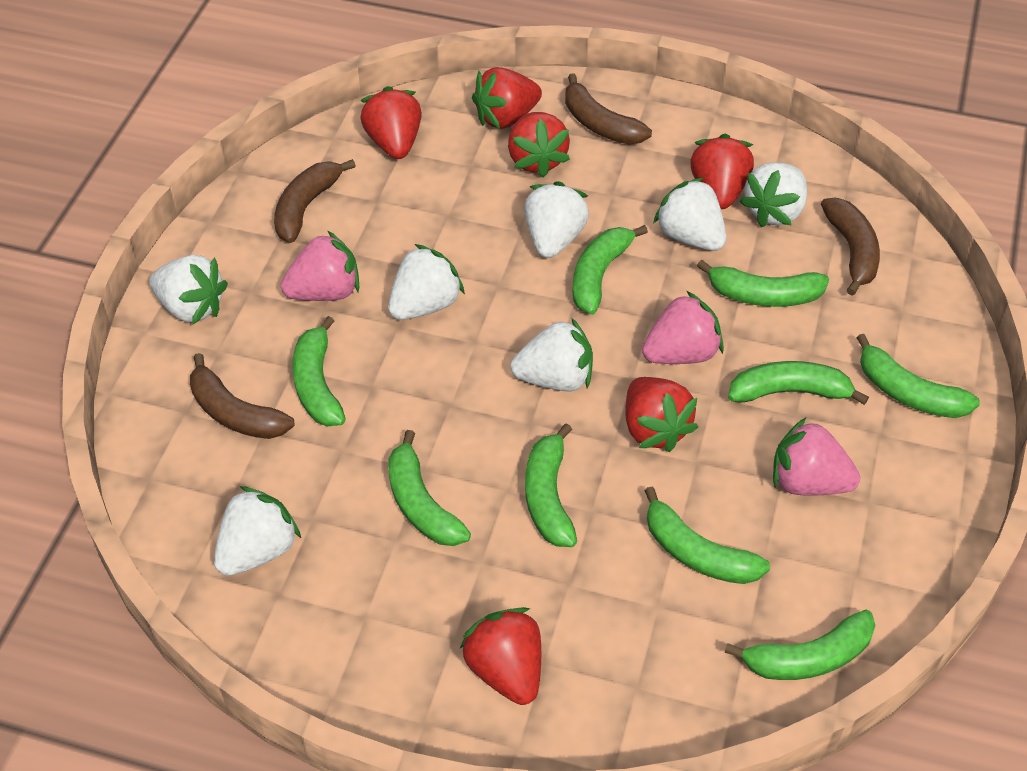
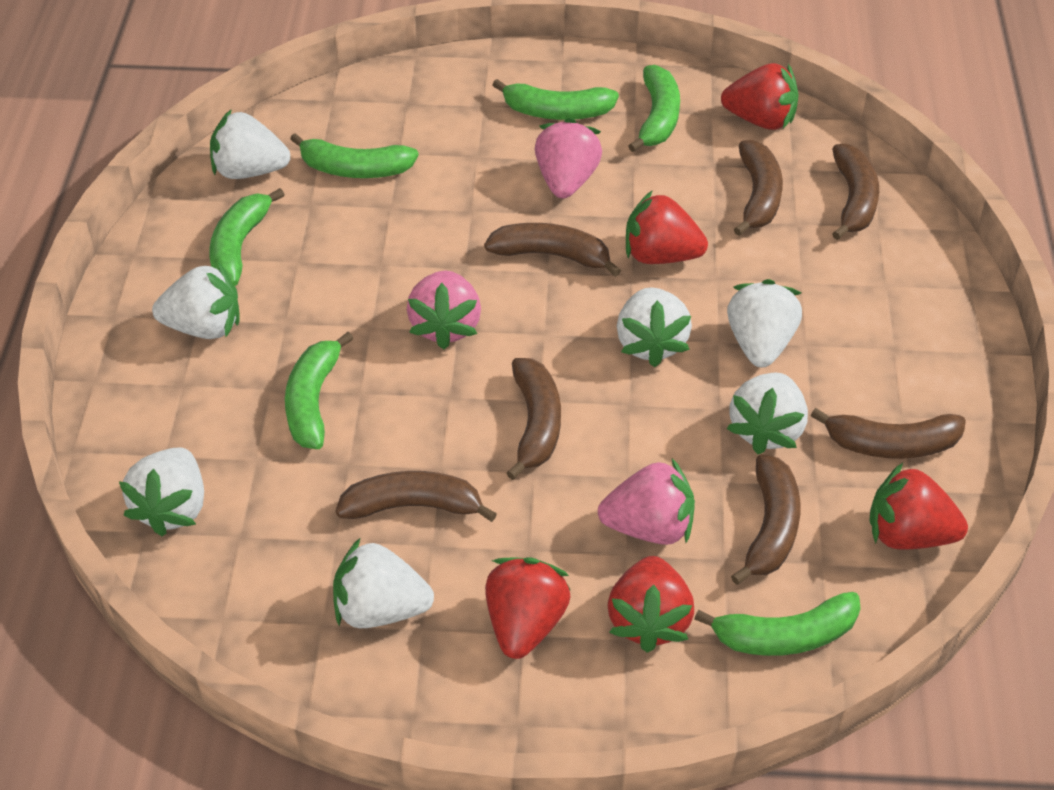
brown banana: 4 -> 7
green banana: 9 -> 6
red strawberry: 6 -> 5

